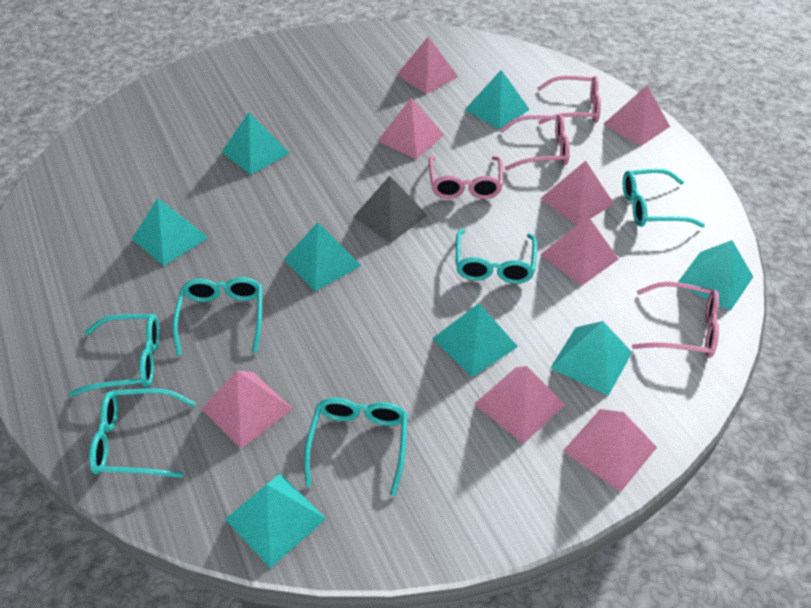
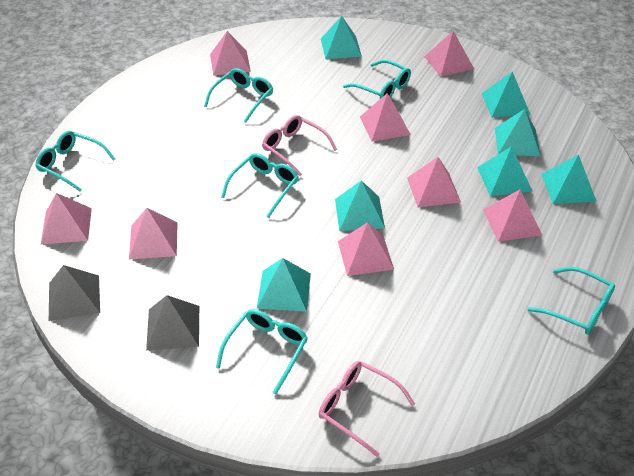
grey pyramid: 1 -> 2
pink glasses: 4 -> 2
turquoise pyramid: 8 -> 7

